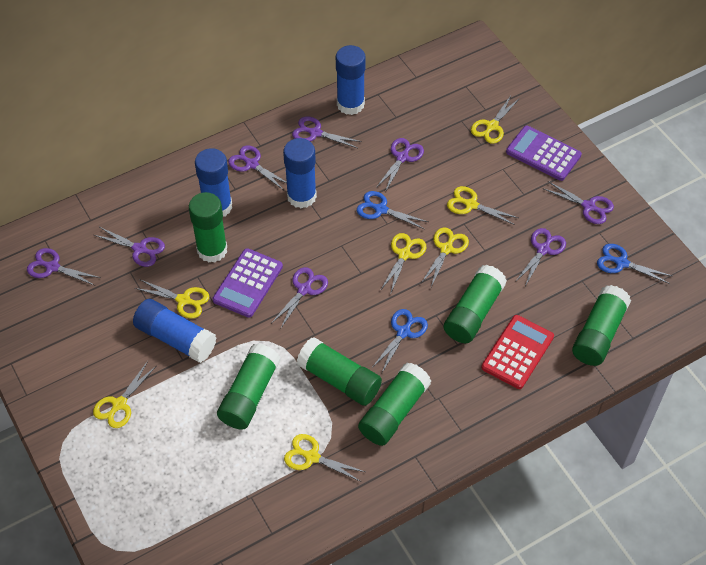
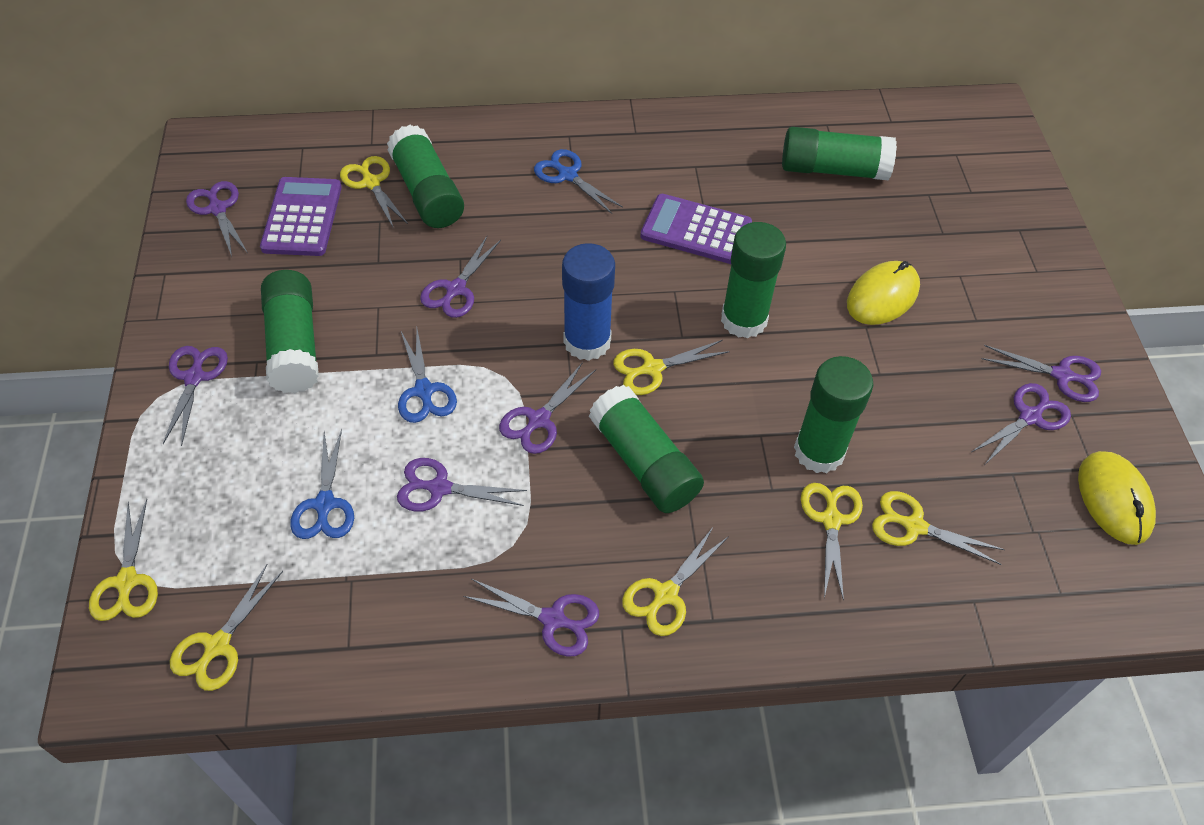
blue glue stick: 4 -> 1
red calculator: 1 -> 0
yellow mouse: 0 -> 2

